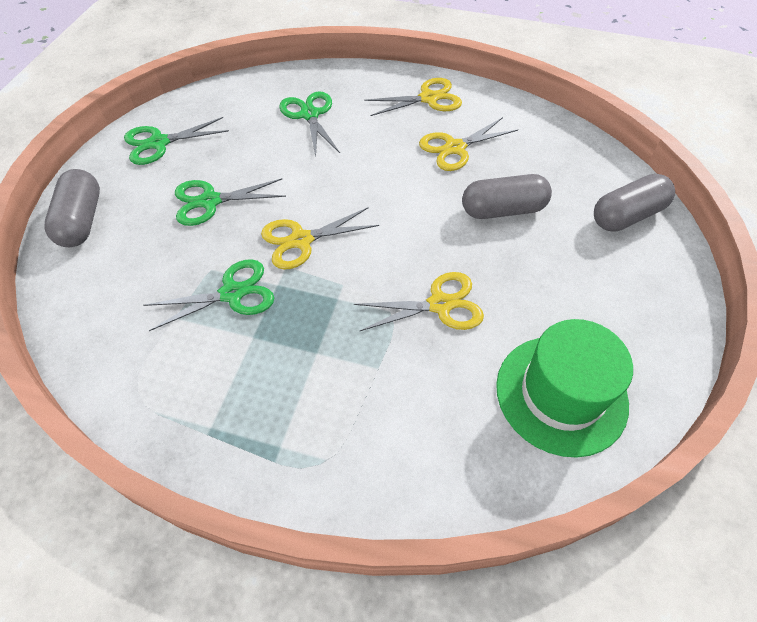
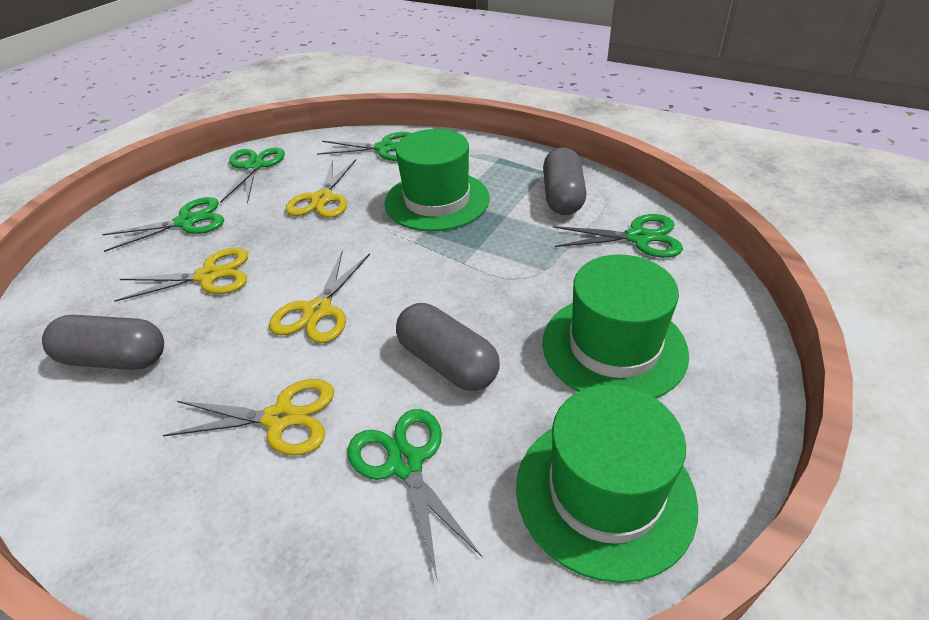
green hat: 1 -> 3
green scissors: 4 -> 5

